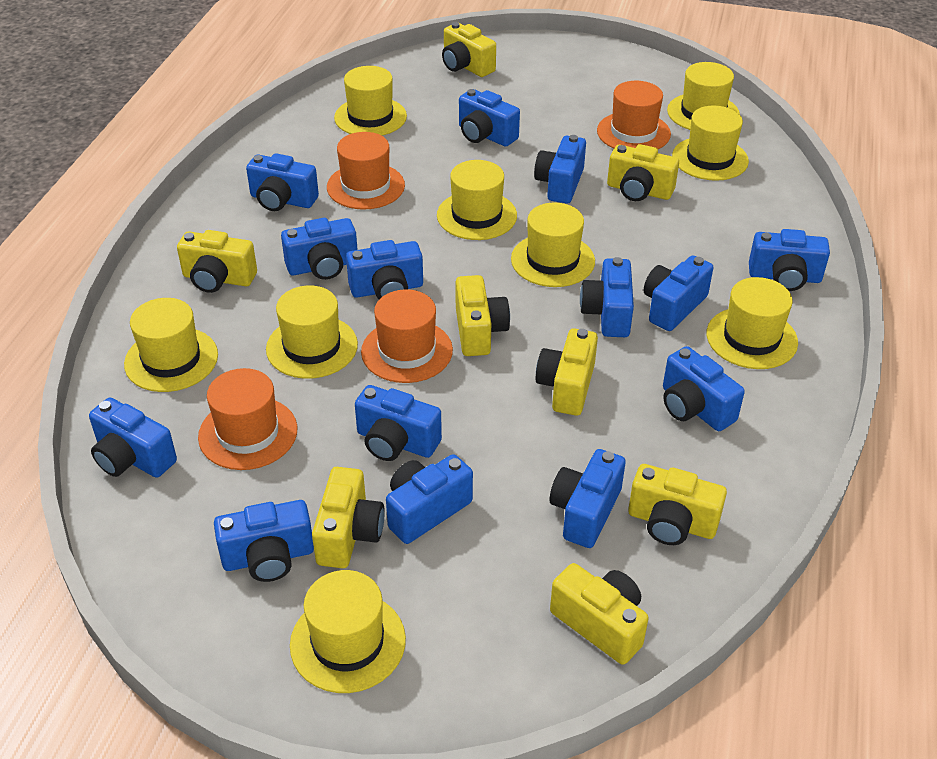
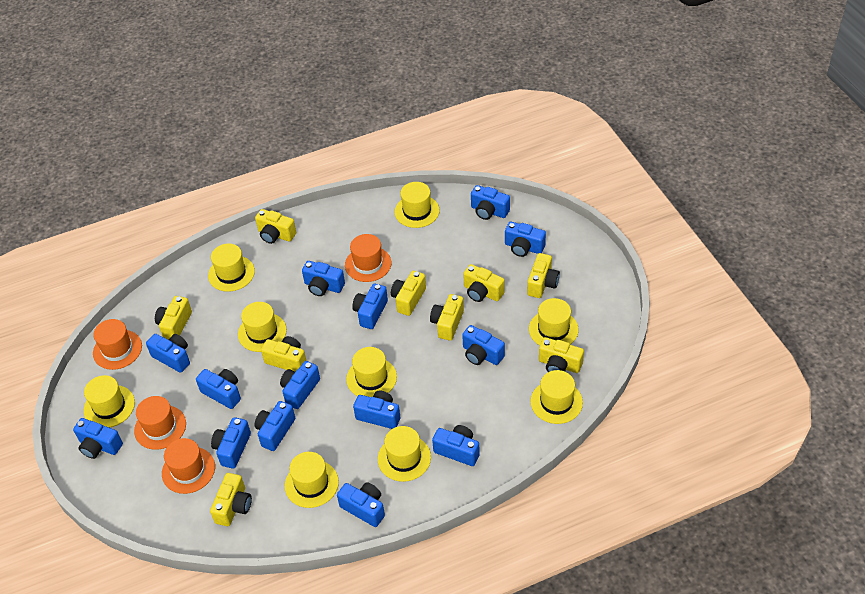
yellow camera: 8 -> 9

